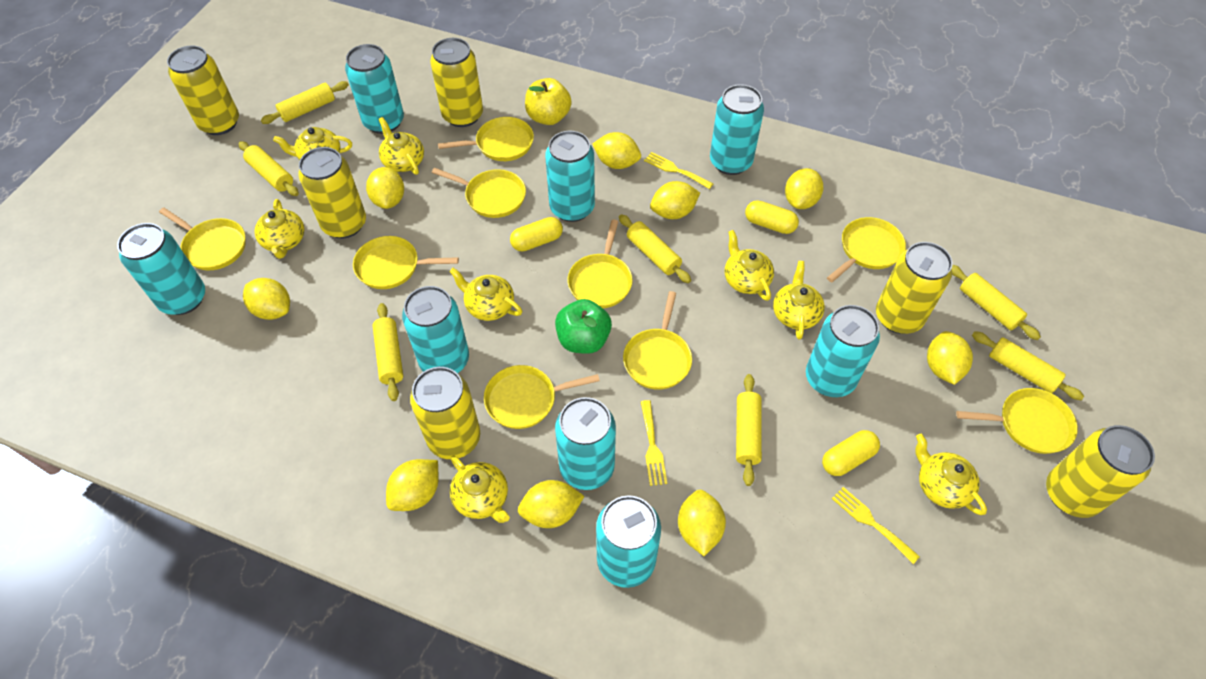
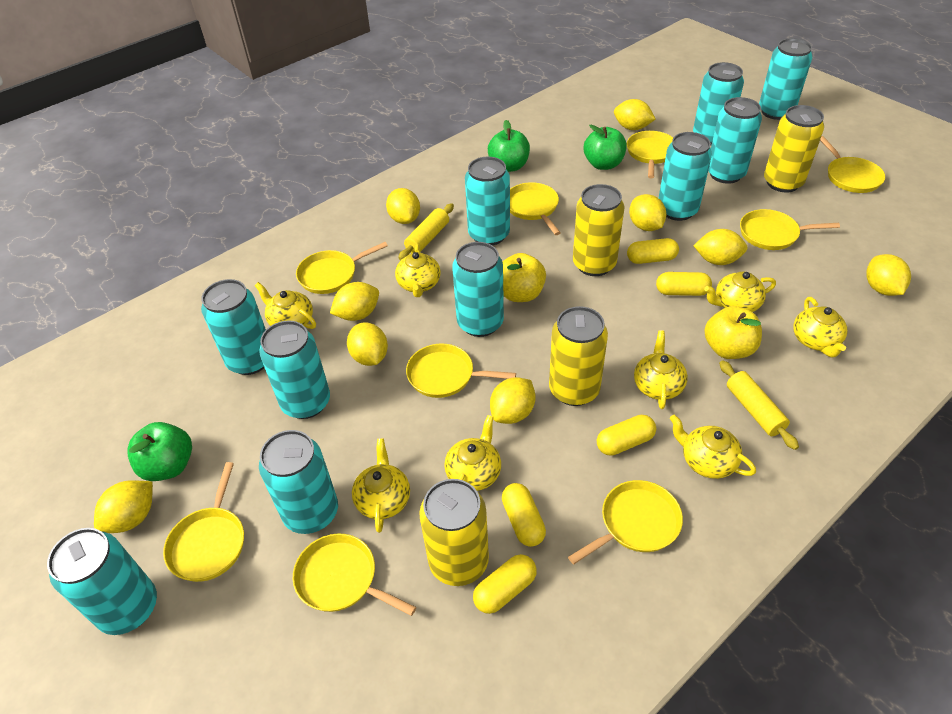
green apple: 1 -> 3
turquoise can: 8 -> 10
yellow apple: 1 -> 2
yellow can: 6 -> 4
yellow capsule: 3 -> 5
yellow fork: 3 -> 0
yellow rolling pin: 7 -> 2

